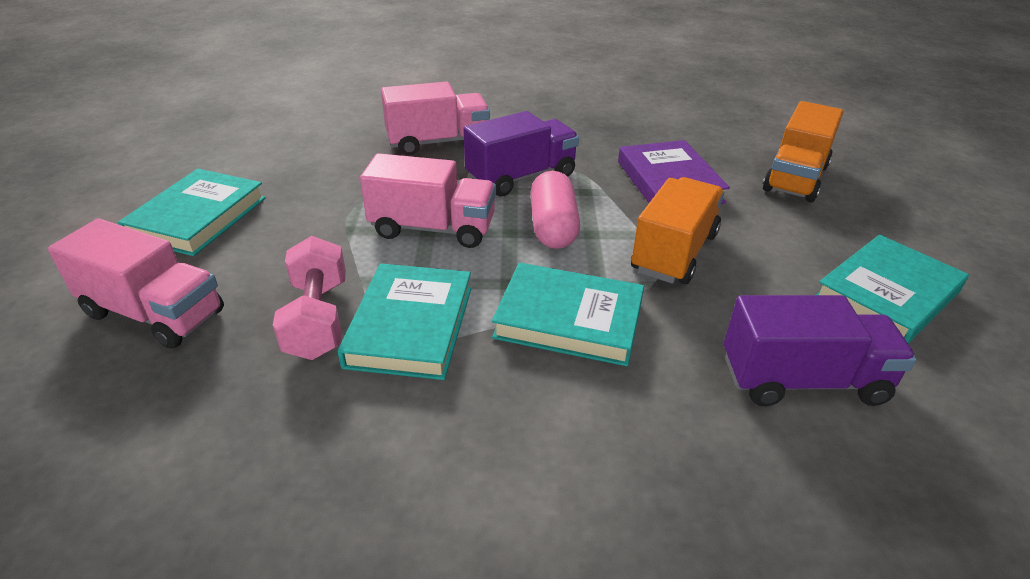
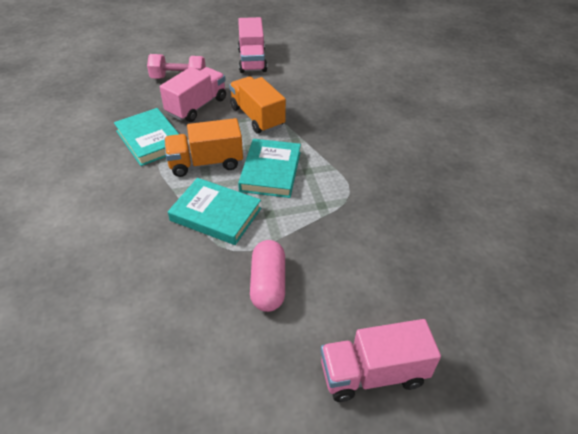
purple book: 1 -> 0
purple truck: 2 -> 0
turquoise book: 4 -> 3

